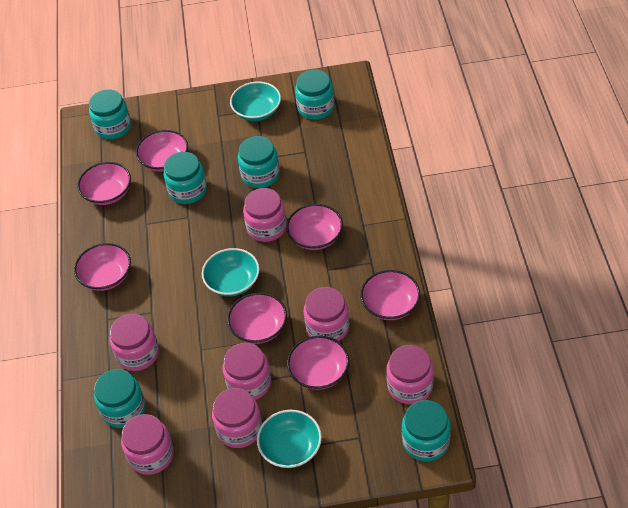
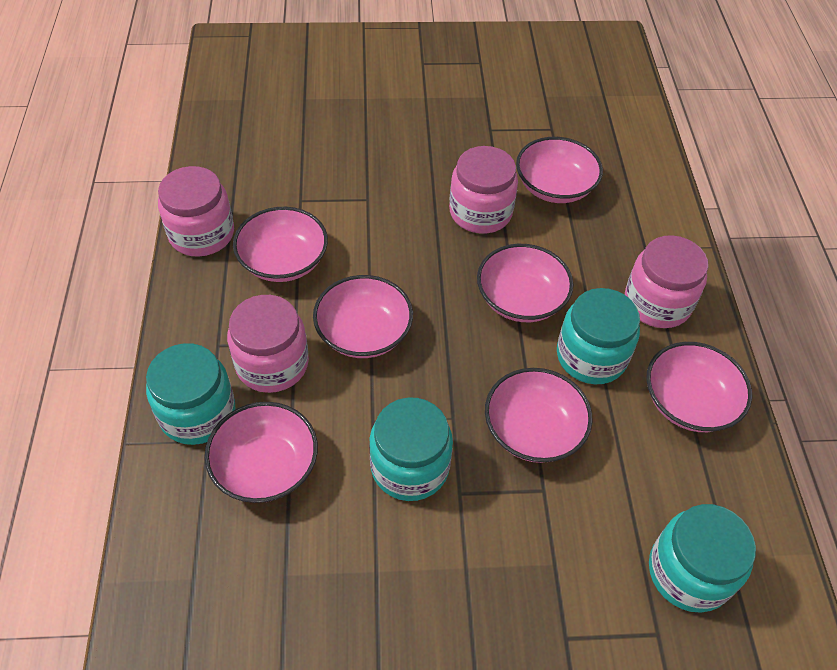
pink jar: 7 -> 4
turquoise bowl: 3 -> 0
turquoise jar: 6 -> 4

